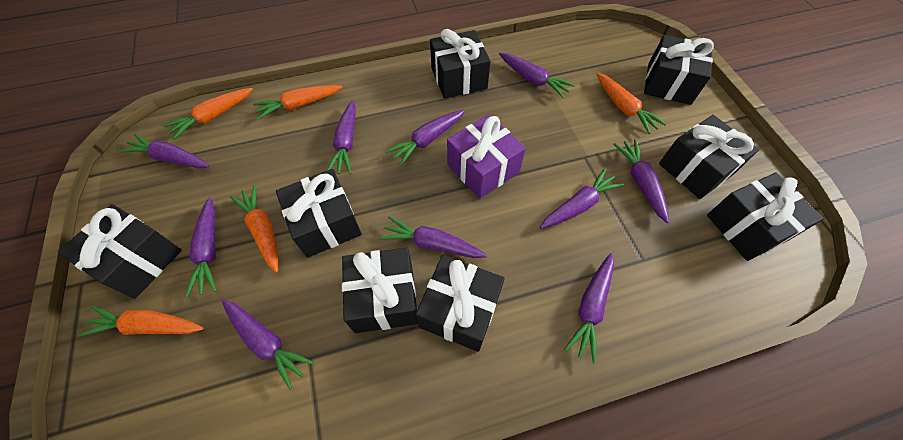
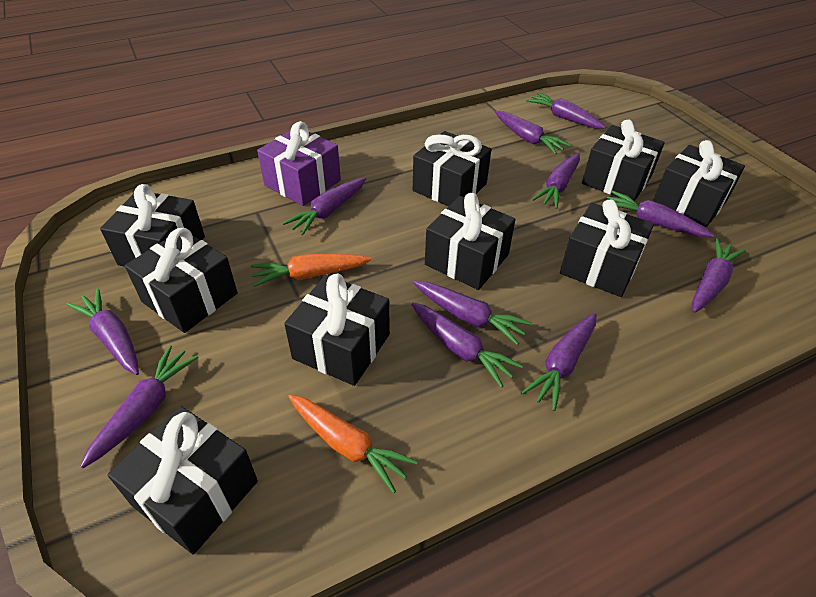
black gift: 8 -> 9
orange carrot: 5 -> 2
purple carrot: 10 -> 11

